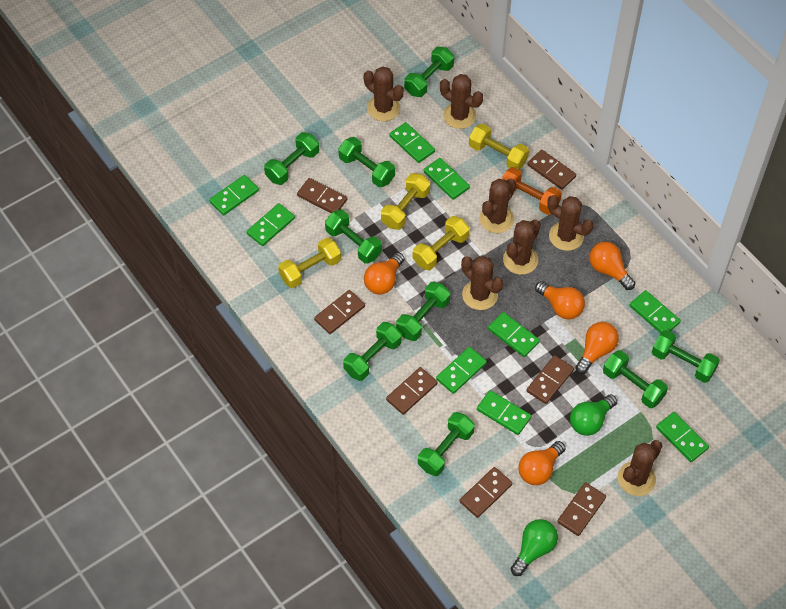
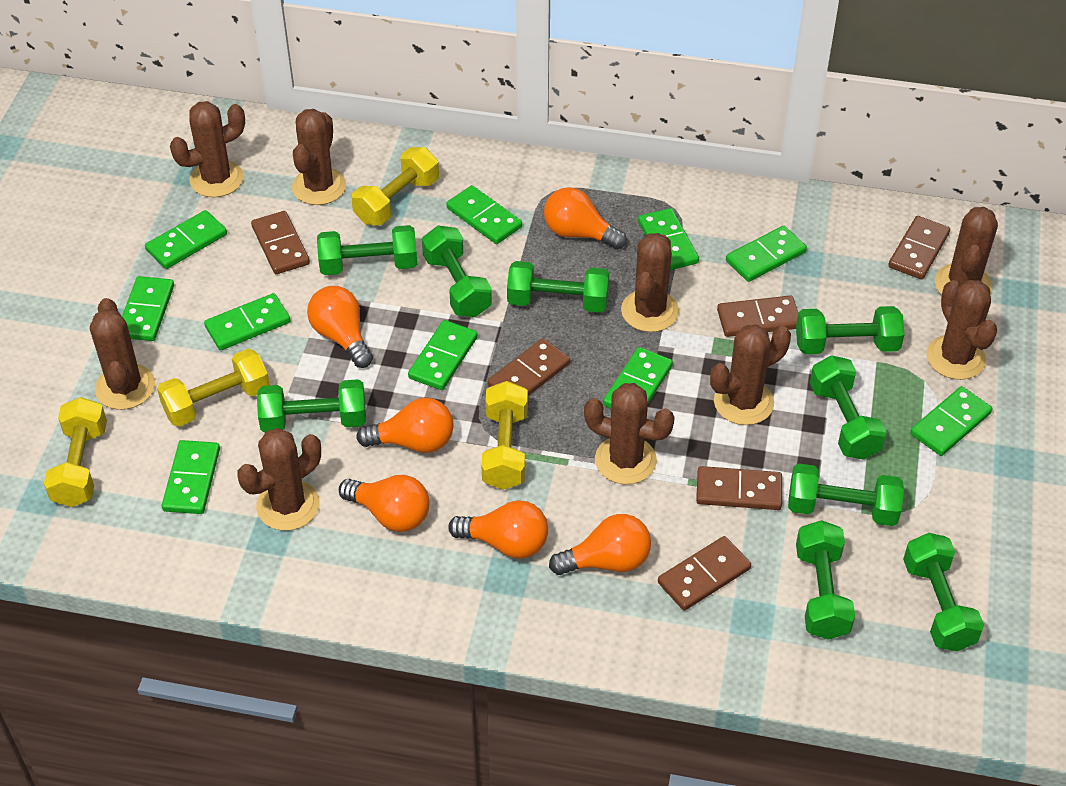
brown cactus: 7 -> 9
brown domino: 7 -> 6
green domino: 9 -> 10
green light bulb: 2 -> 0
orange dumbbell: 1 -> 0
orange light bulb: 5 -> 6

